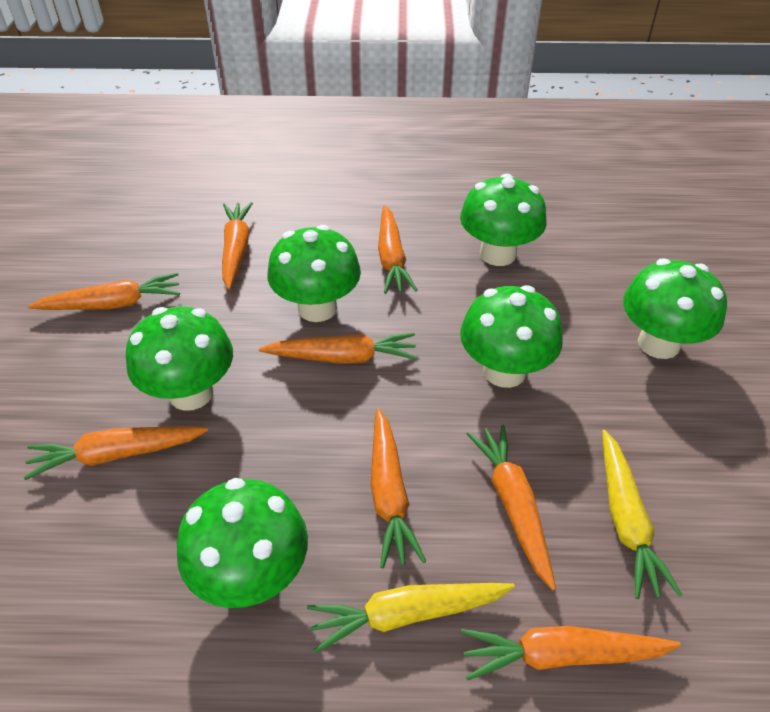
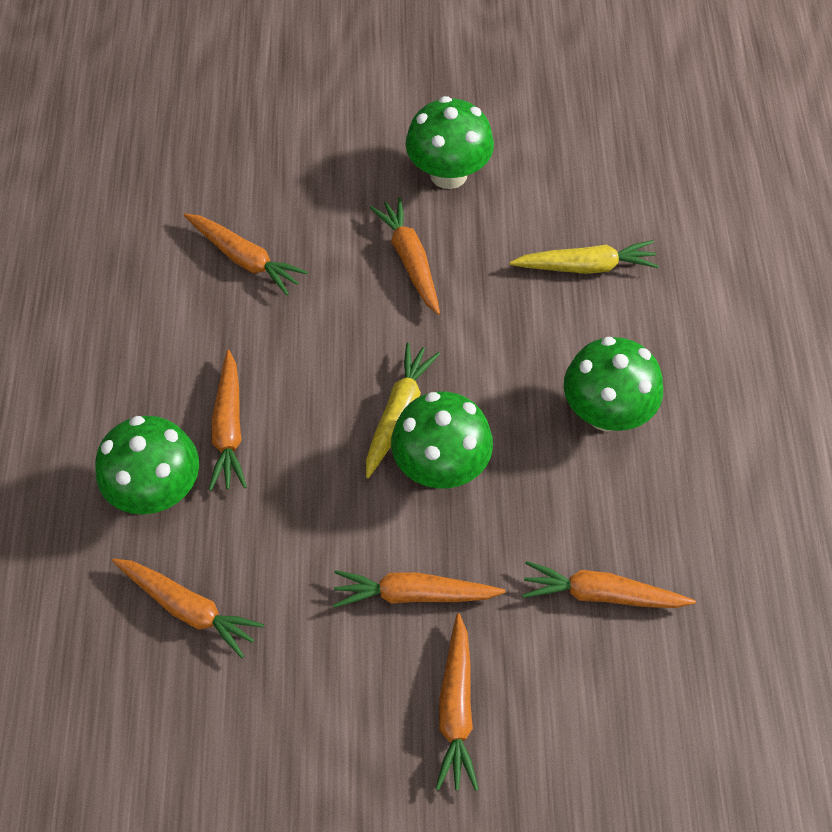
green mushroom: 6 -> 4
orange carrot: 8 -> 7

